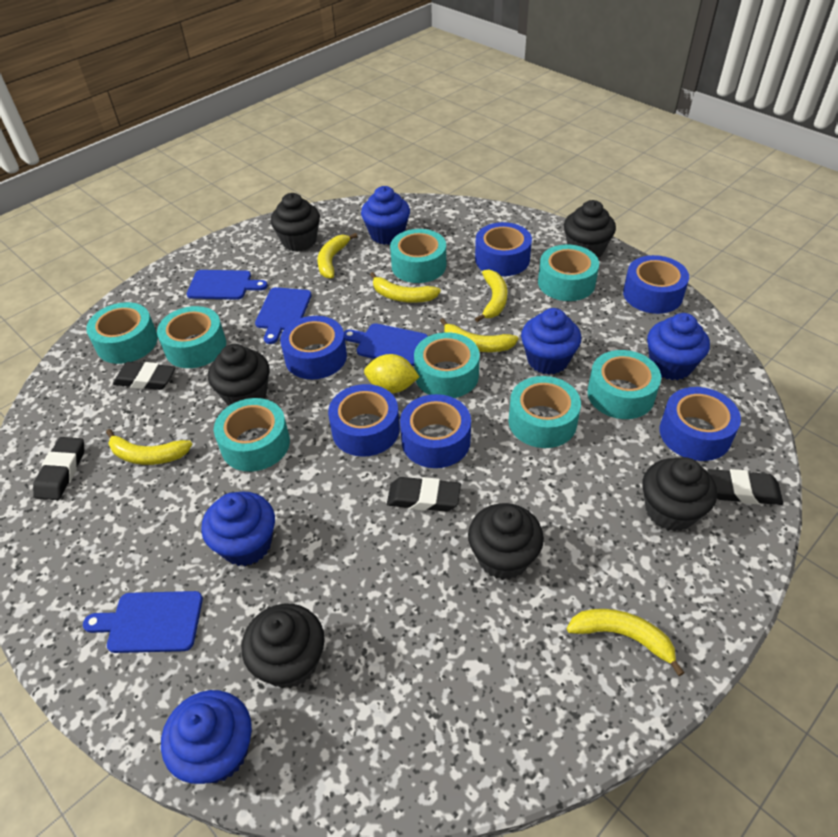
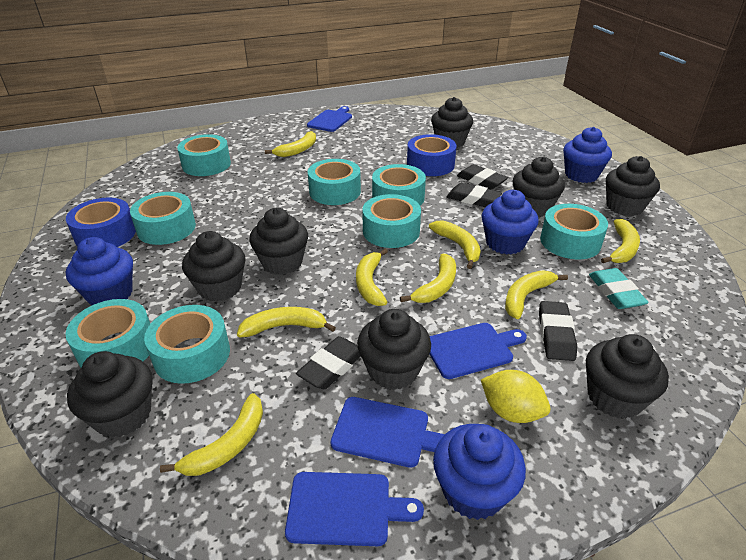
black cupcake: 6 -> 8
blue cupcake: 5 -> 4
blue tape: 6 -> 2
turquoise eraser: 0 -> 1
yellow banana: 6 -> 8

